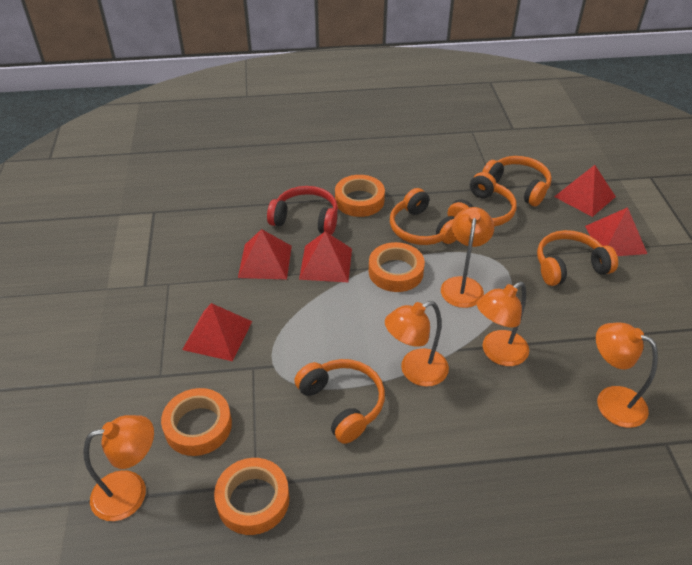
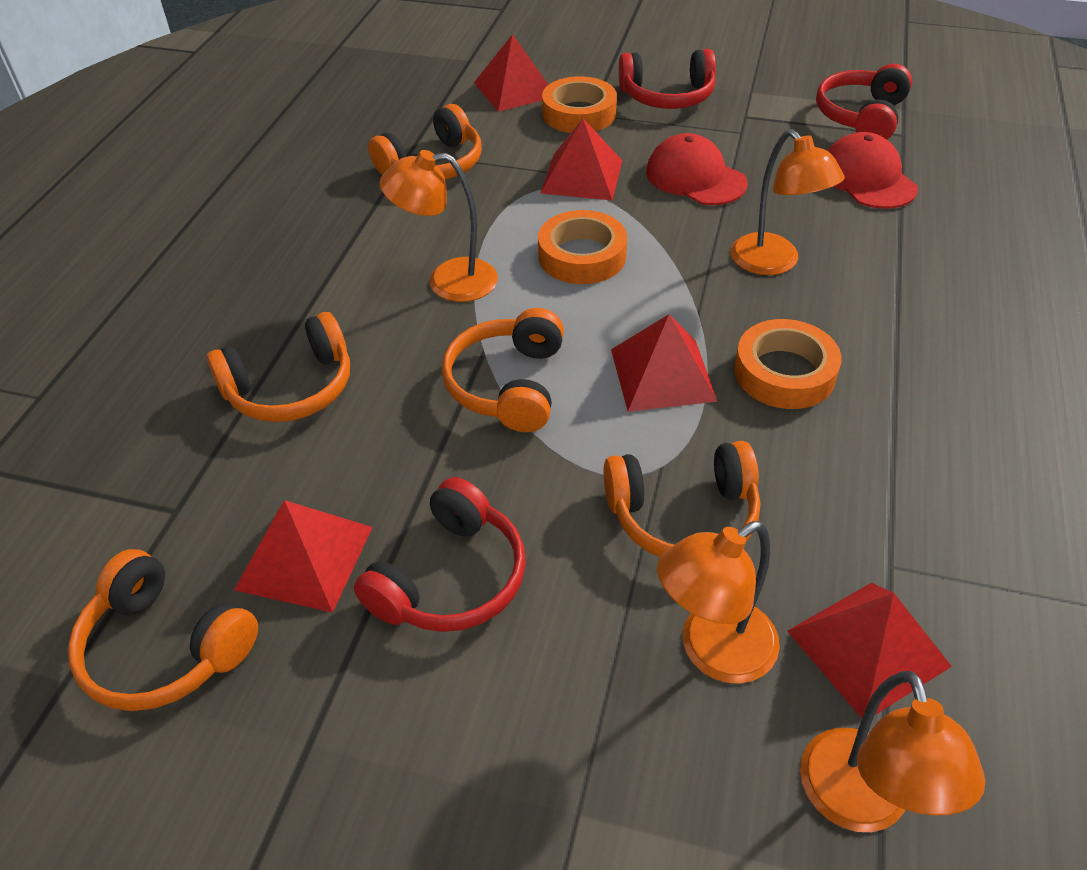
orange lamp: 5 -> 4
orange tape: 4 -> 3
red cap: 0 -> 2
red headphones: 1 -> 3

